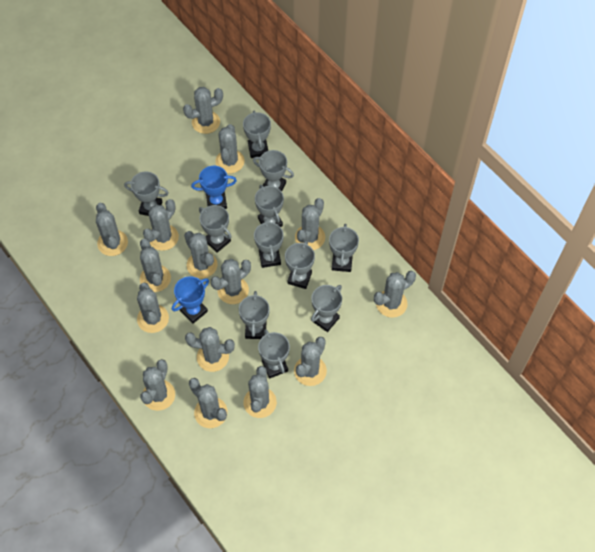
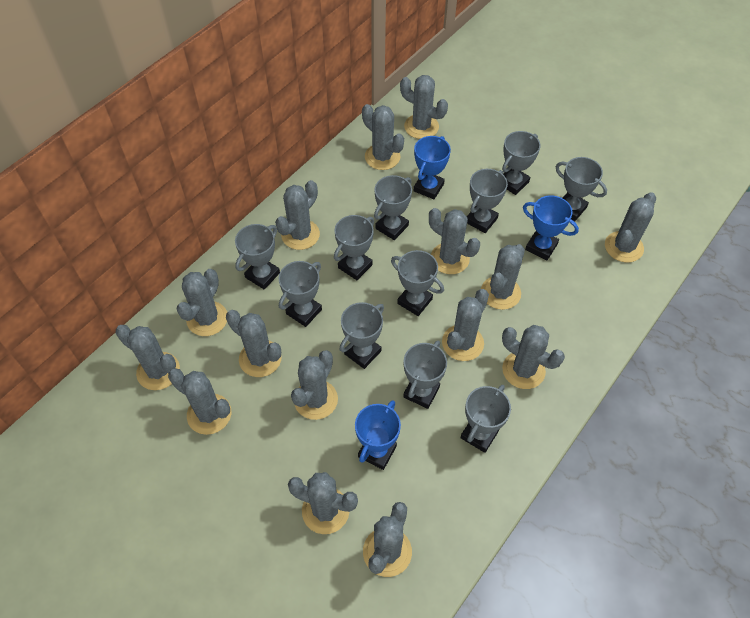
blue trophy: 2 -> 3

